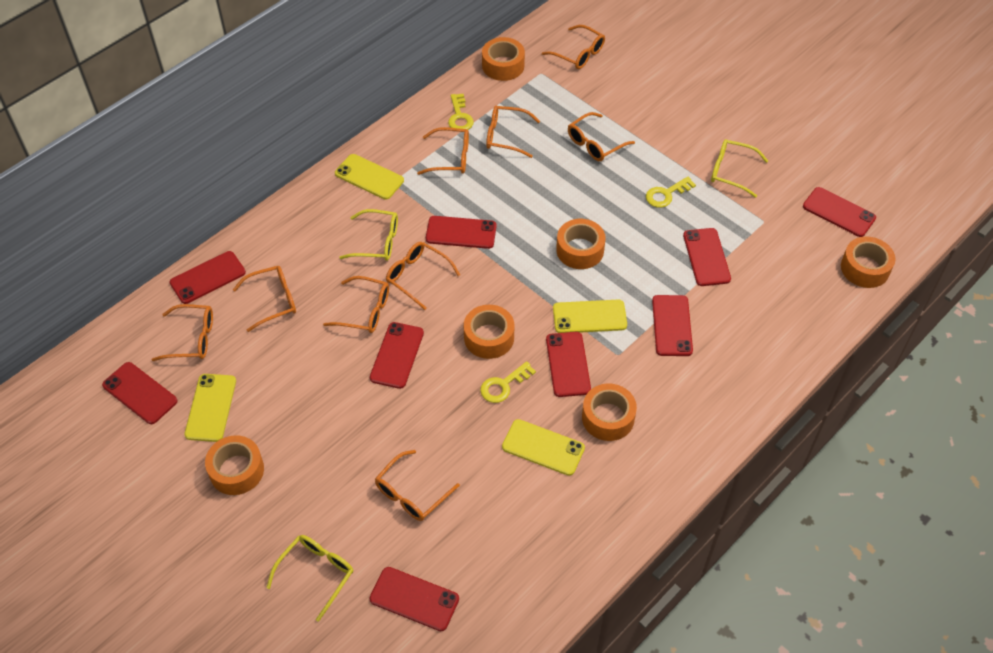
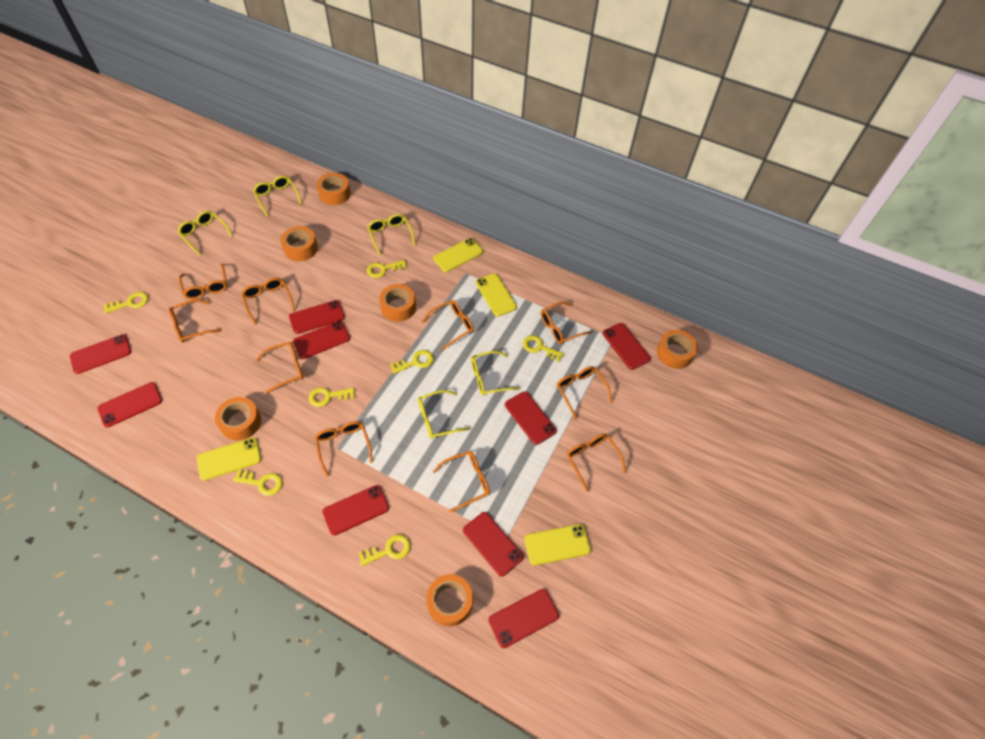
orange glasses: 9 -> 10
yellow glasses: 3 -> 5
yellow key: 3 -> 7

